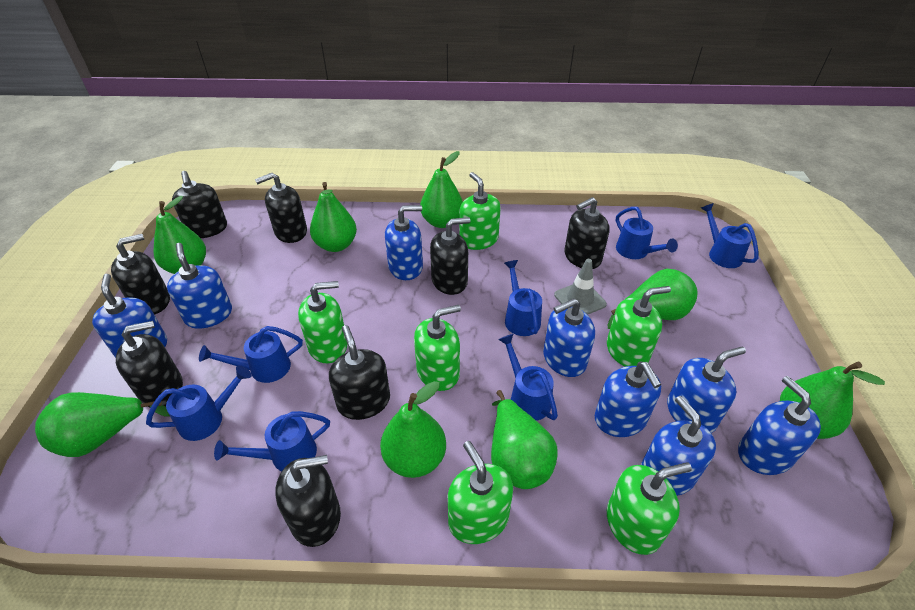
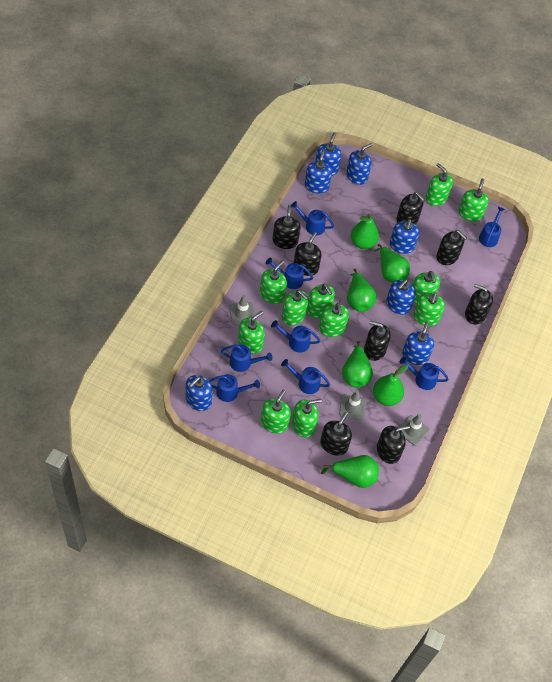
blue soap dispenser: 8 -> 7
blue watering can: 7 -> 8
green pear: 8 -> 6
green soap dispenser: 6 -> 11
grey traffic cone: 1 -> 3

